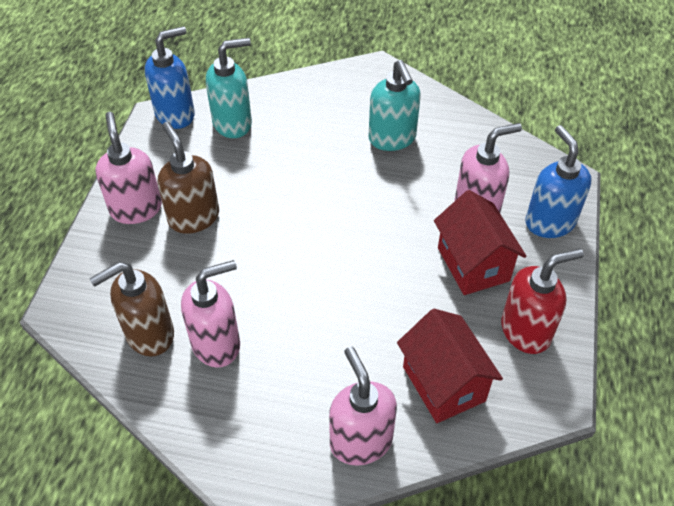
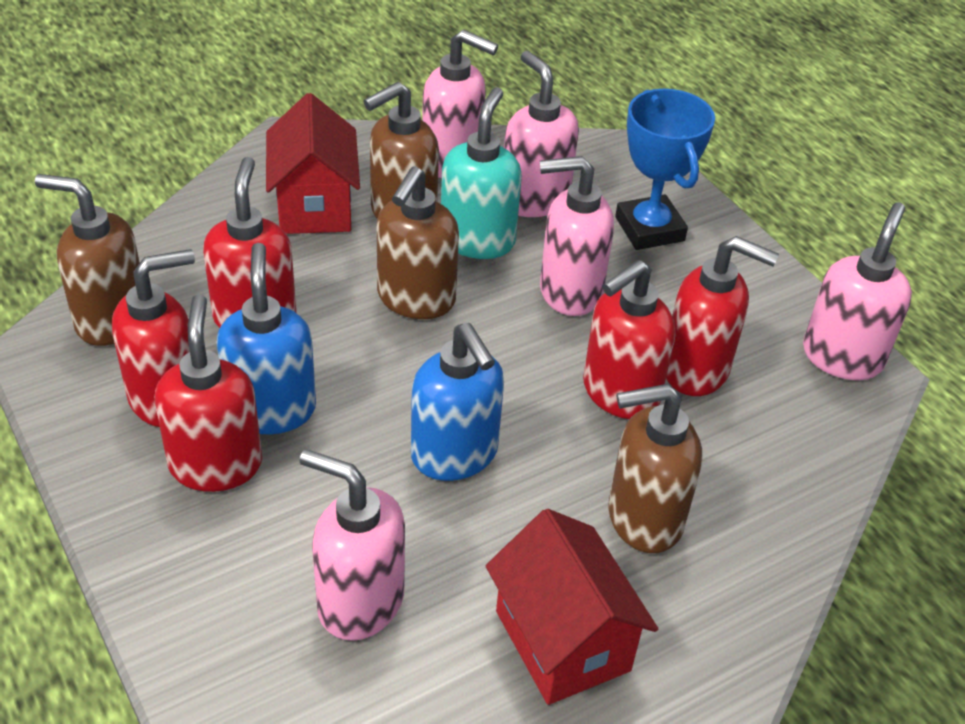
blue trophy: 0 -> 1
brown soap dispenser: 2 -> 4
pink soap dispenser: 4 -> 5
red soap dispenser: 1 -> 5
turquoise soap dispenser: 2 -> 1

